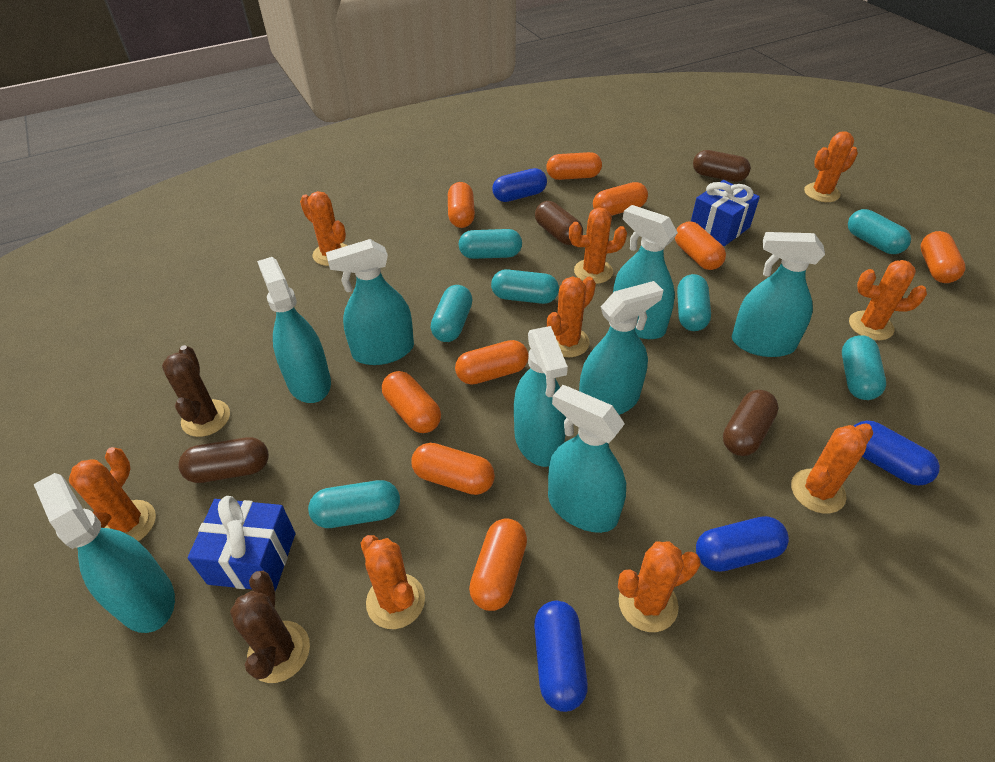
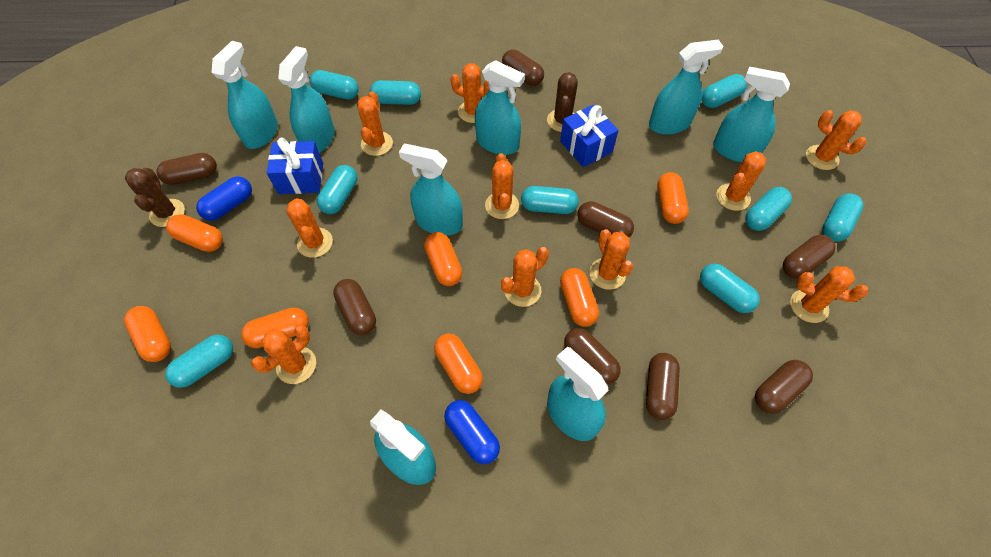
blue capsule: 4 -> 2
brown capsule: 4 -> 8
orange cactus: 9 -> 10
orange capsule: 9 -> 7
turquoise capsule: 7 -> 9

